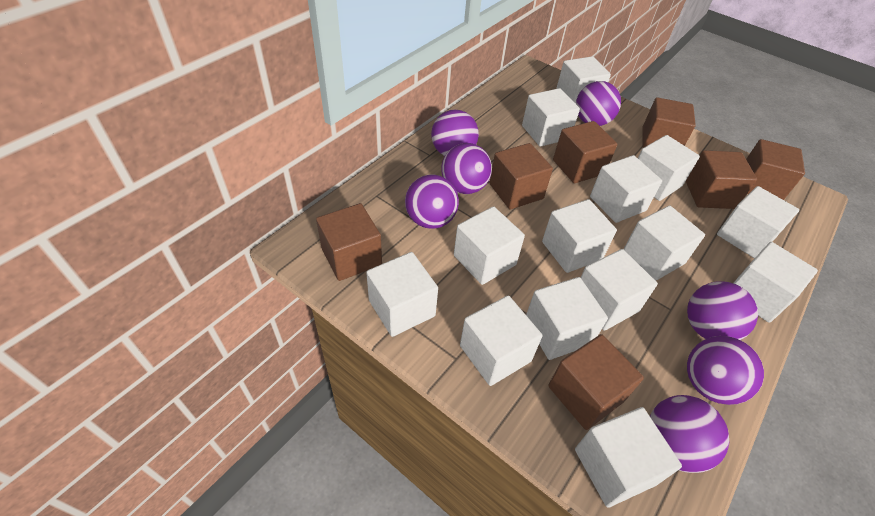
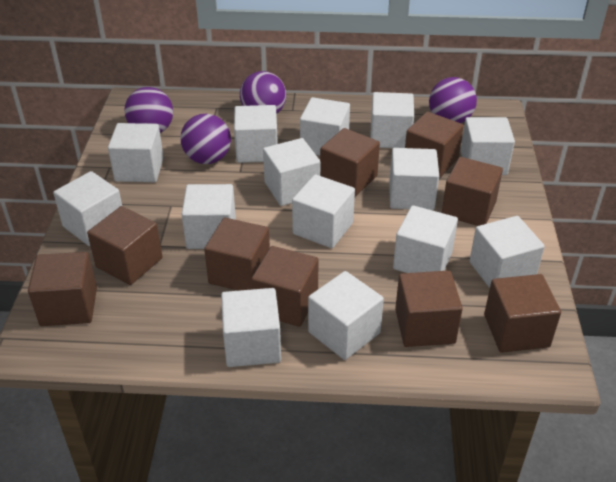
brown cube: 7 -> 9
purple ball: 7 -> 4

